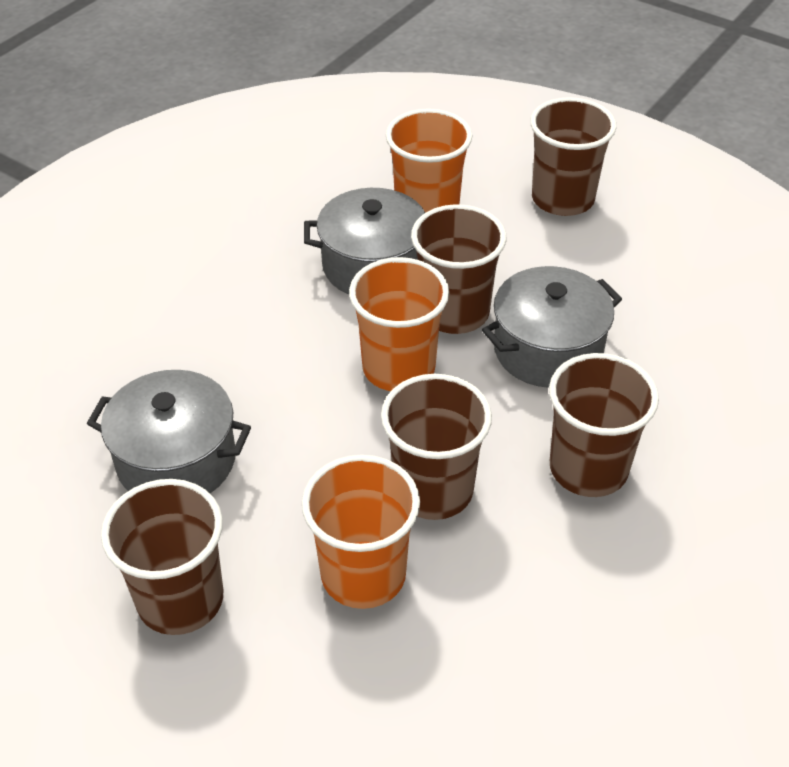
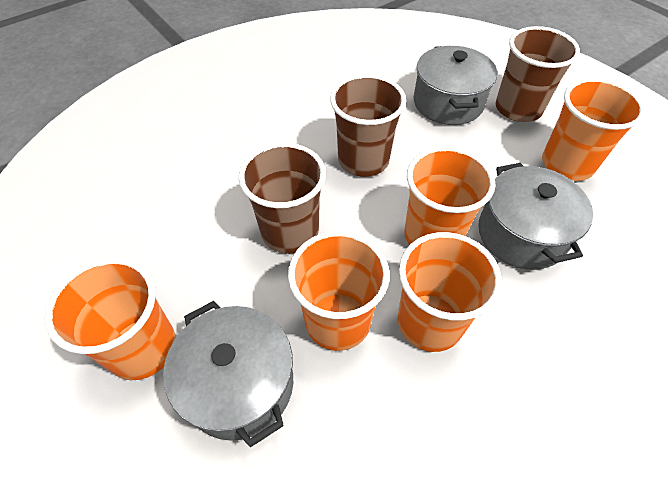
brown cup: 5 -> 3
orange cup: 3 -> 5

